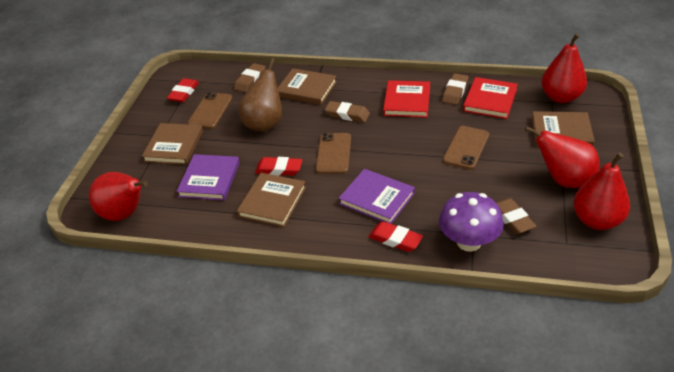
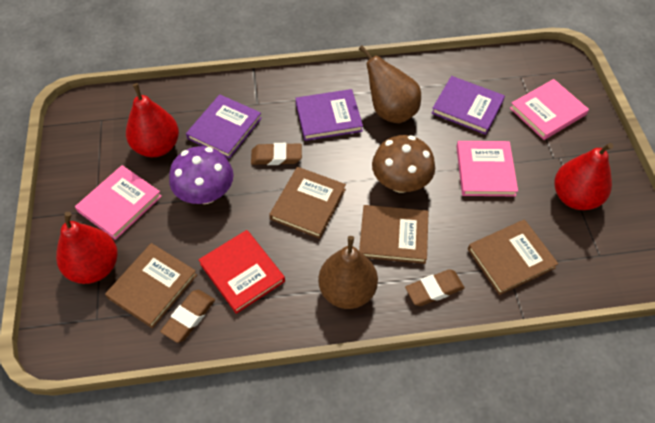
brown eraser: 4 -> 3
brown mushroom: 0 -> 1
brown pear: 1 -> 2
brown phone: 3 -> 0
pink book: 0 -> 3
purple book: 2 -> 3
red book: 2 -> 1
red eraser: 3 -> 0
red pear: 4 -> 3

